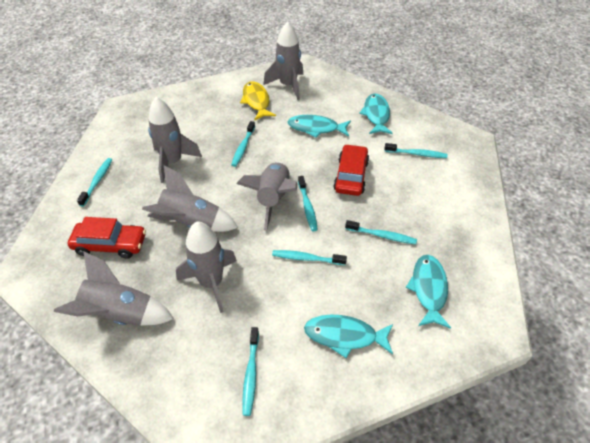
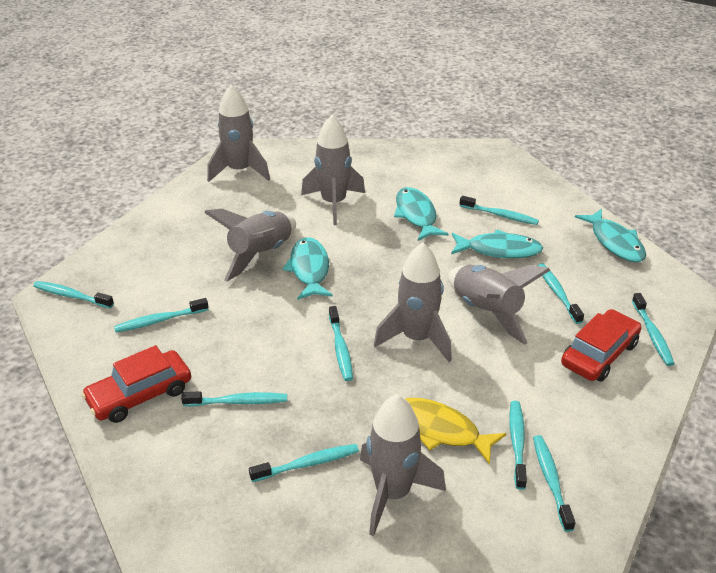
turquoise toothbrush: 7 -> 10

